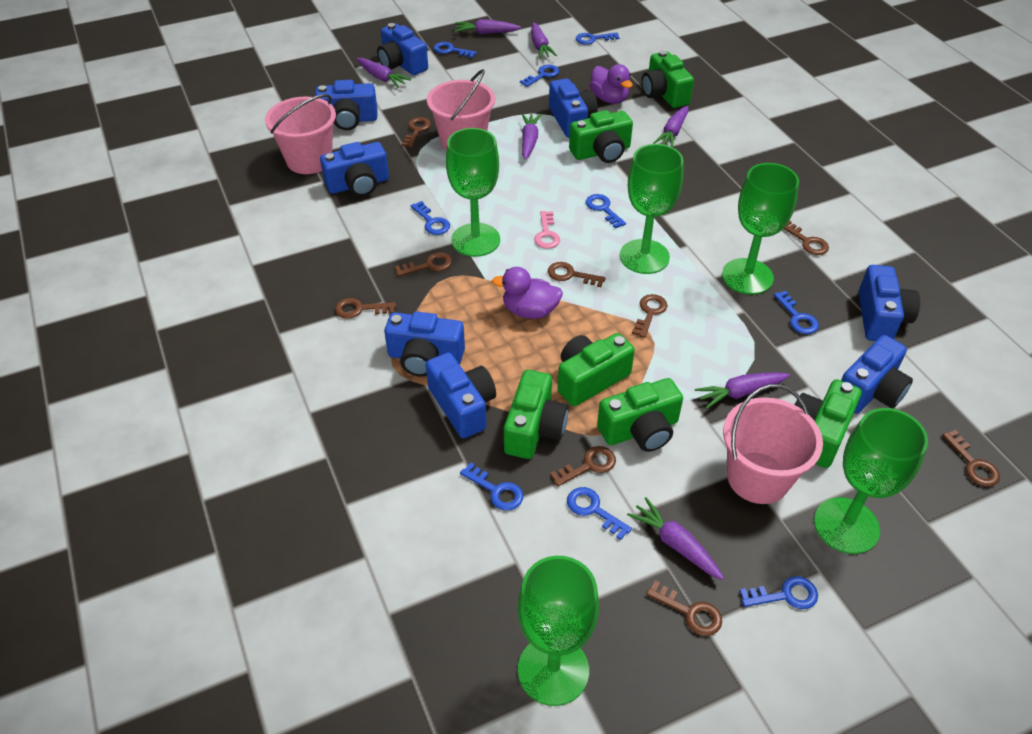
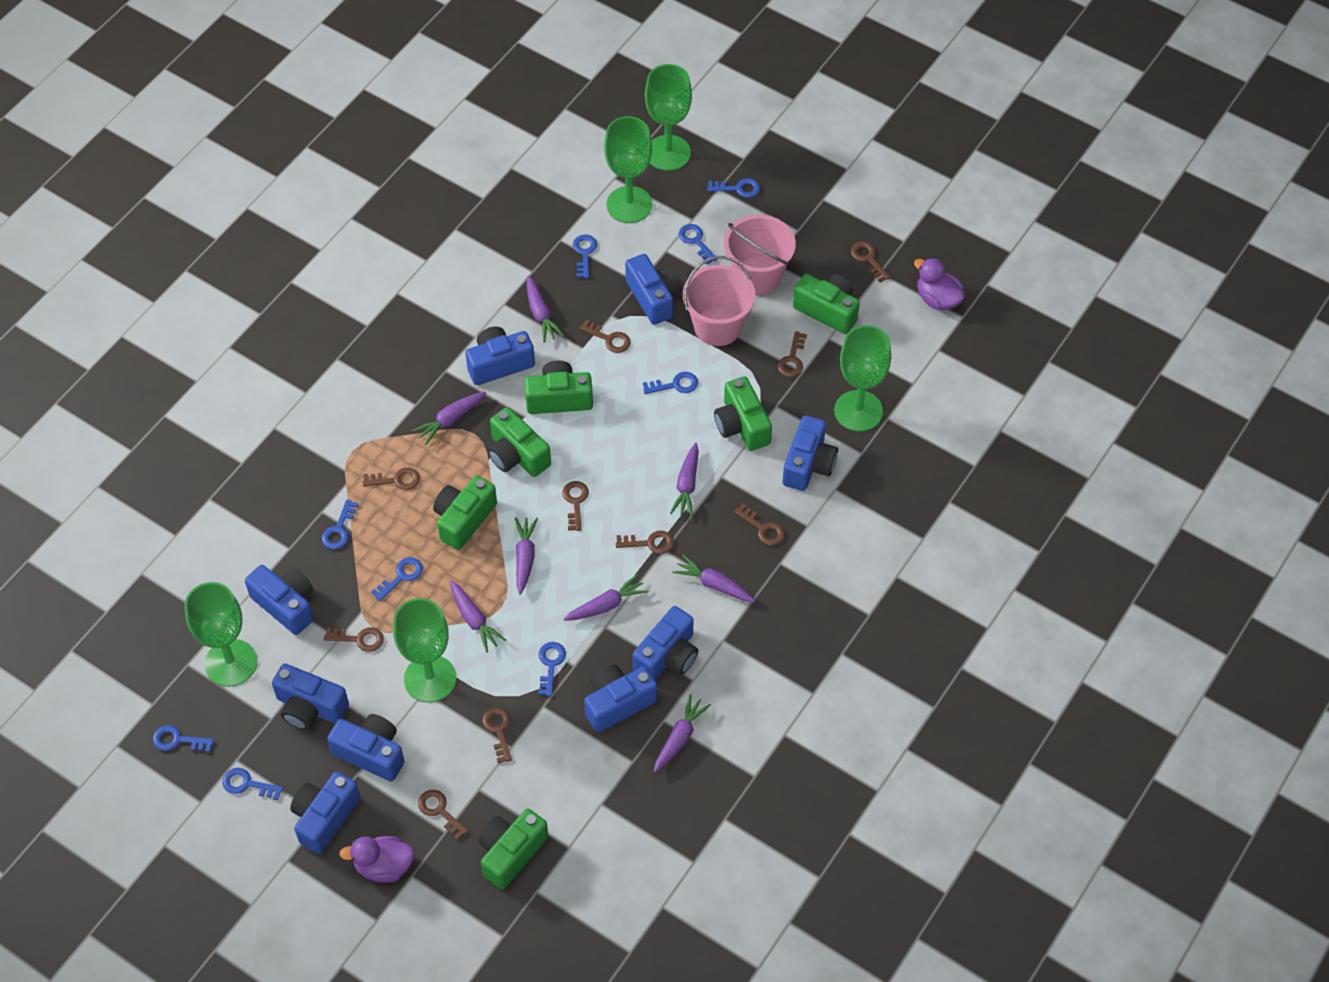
blue camera: 8 -> 9
brown key: 9 -> 10
pink bucket: 3 -> 2
pink key: 1 -> 0
purple carrot: 7 -> 8

